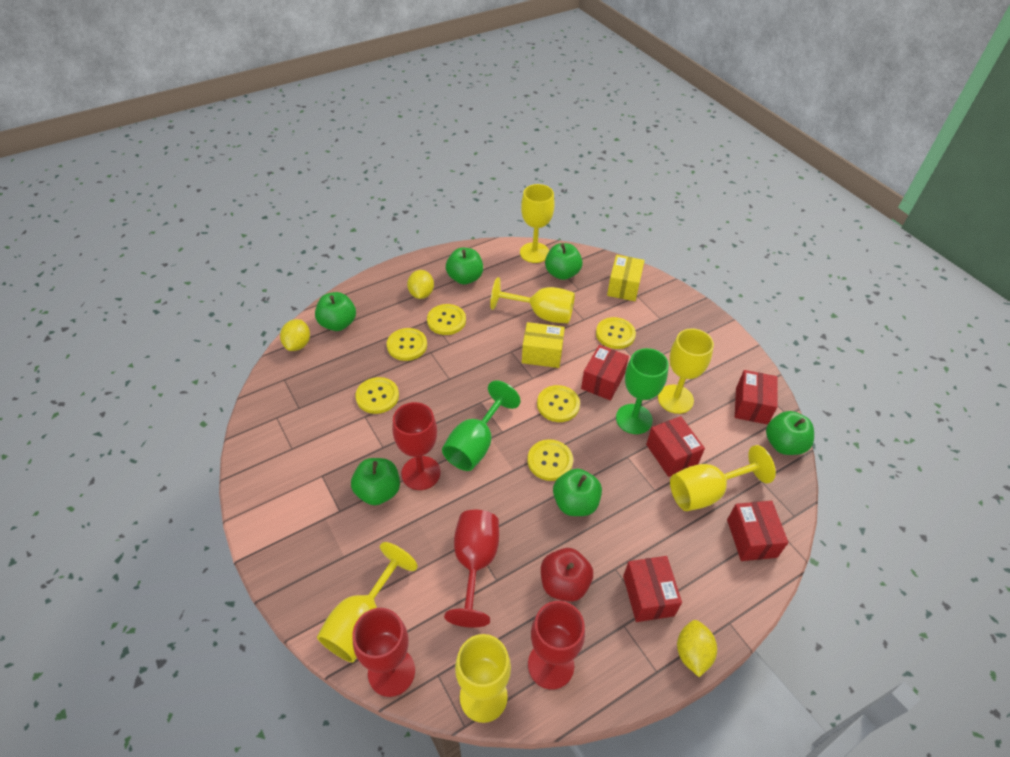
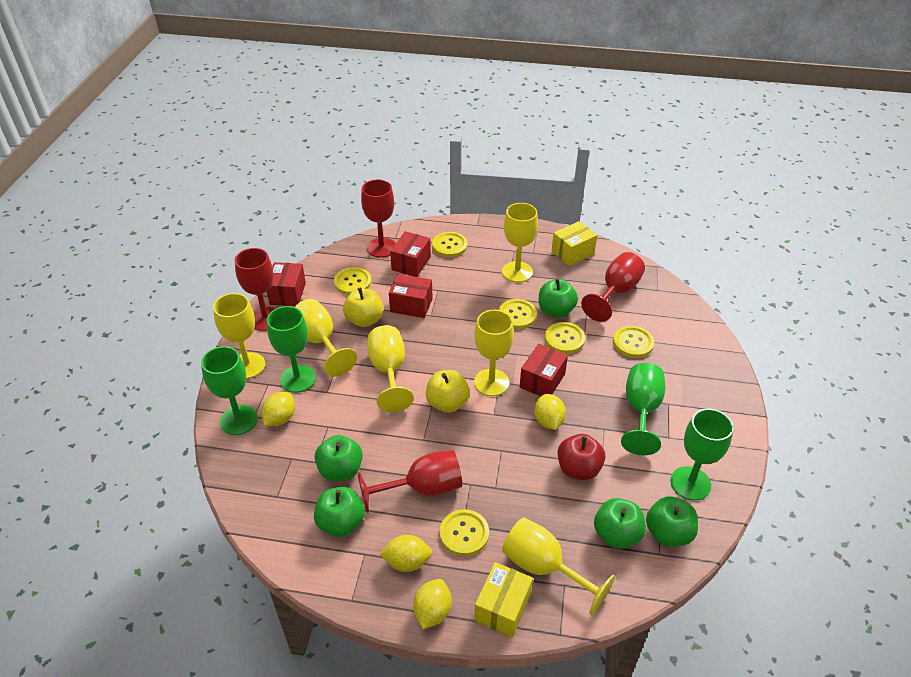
green apple: 6 -> 5
green goblet: 2 -> 4
red box: 5 -> 4
yellow apple: 0 -> 2
yellow lemon: 3 -> 4

